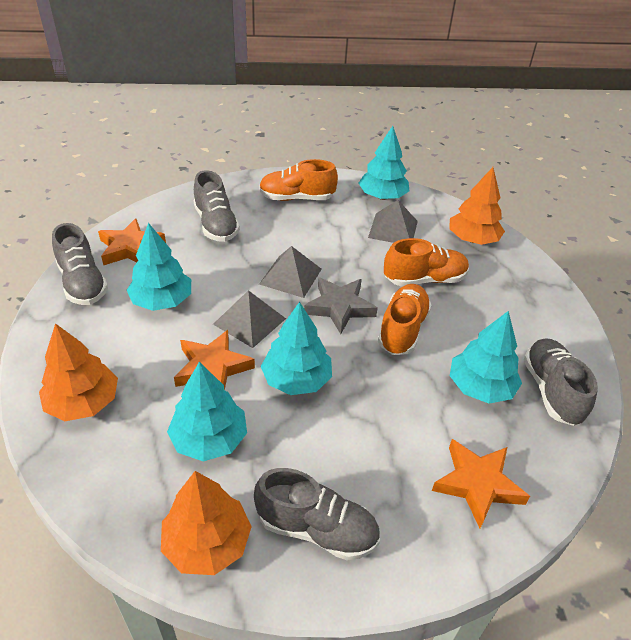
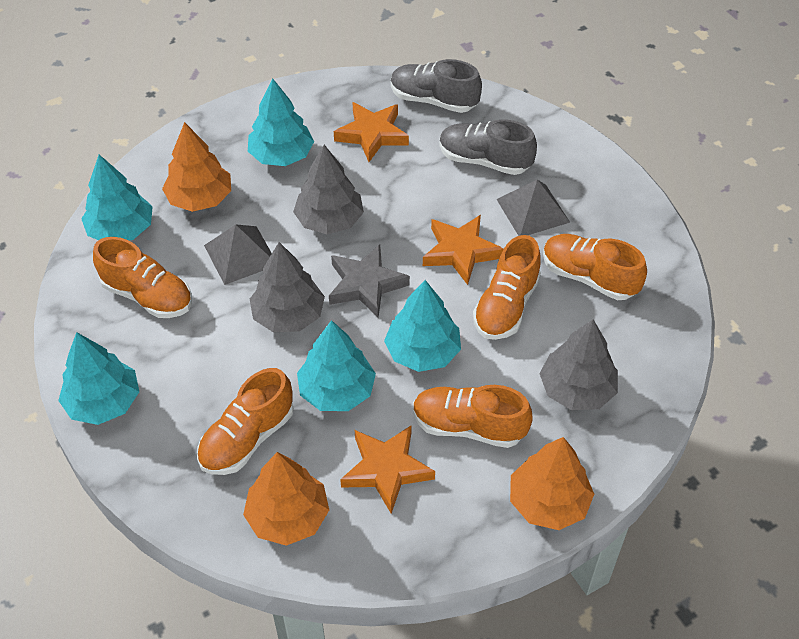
grey pyramid: 3 -> 2
grey shoe: 4 -> 2
grey tree: 0 -> 3
orange shoe: 3 -> 5

